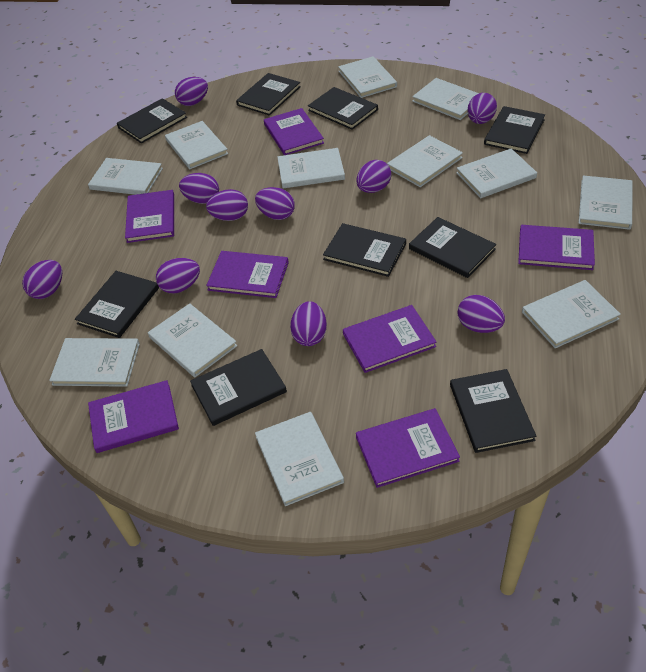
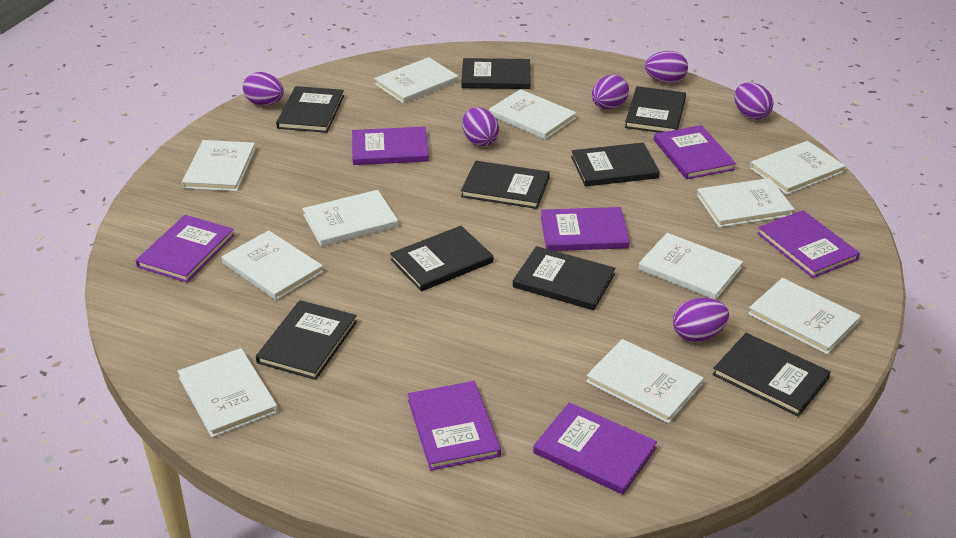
purple egg: 10 -> 6
white book: 12 -> 11

